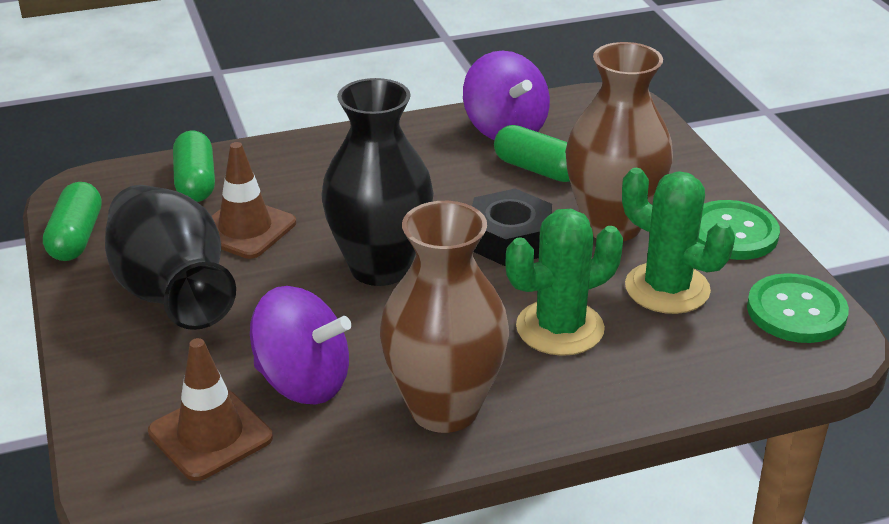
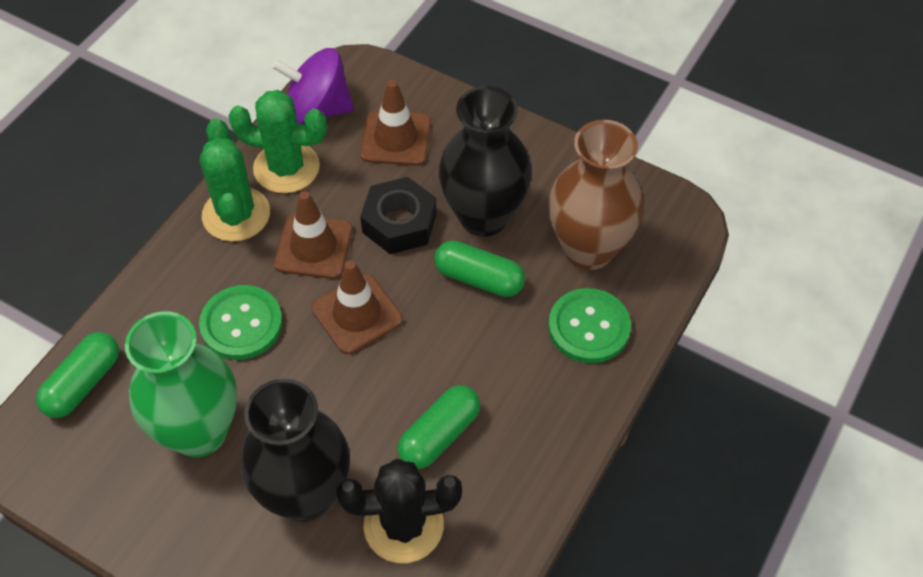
black cactus: 0 -> 1
brown traffic cone: 2 -> 3
brown vase: 2 -> 1
green vase: 0 -> 1
purple spinning top: 2 -> 1

